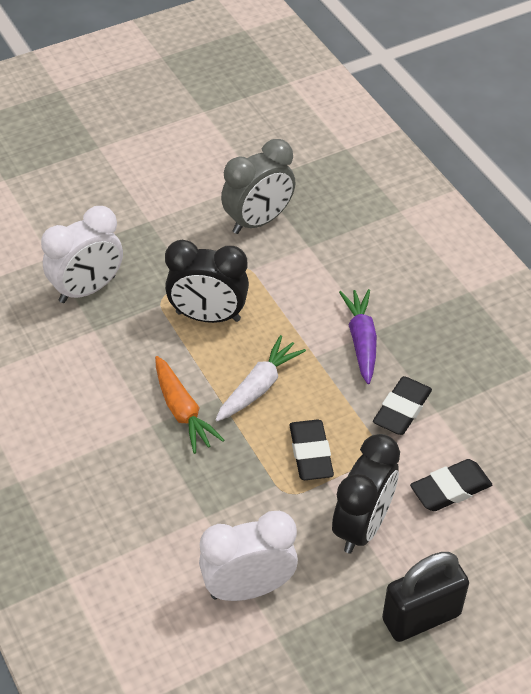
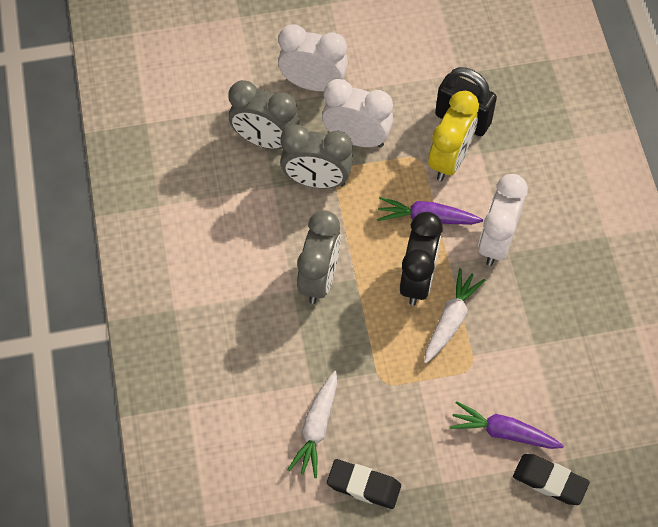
black clock: 2 -> 1
black eraser: 3 -> 2
grey clock: 1 -> 3
orange carrot: 1 -> 0
purple carrot: 1 -> 2
white carrot: 1 -> 2
white clock: 2 -> 3
yellow clock: 0 -> 1

